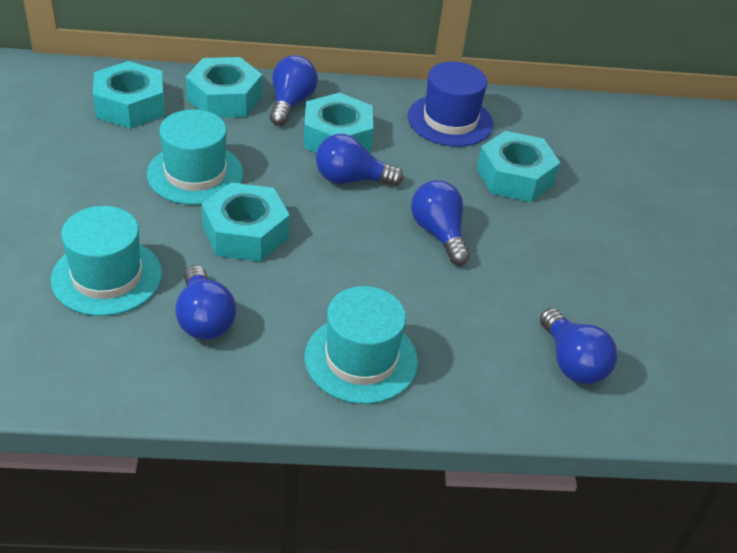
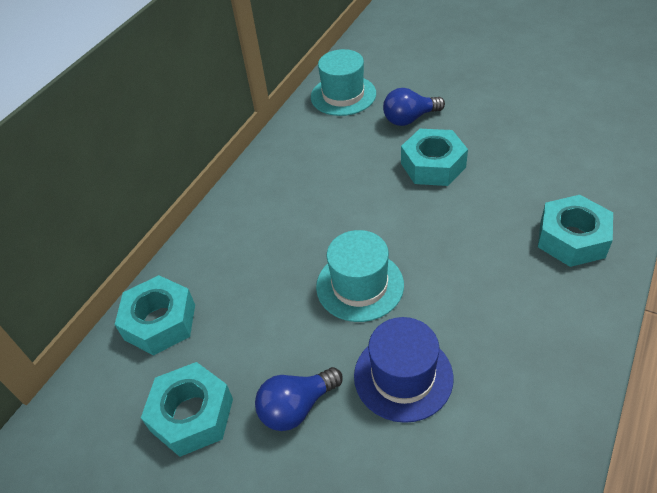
blue light bulb: 5 -> 2
turquoise hat: 3 -> 2
turquoise nut: 5 -> 4

